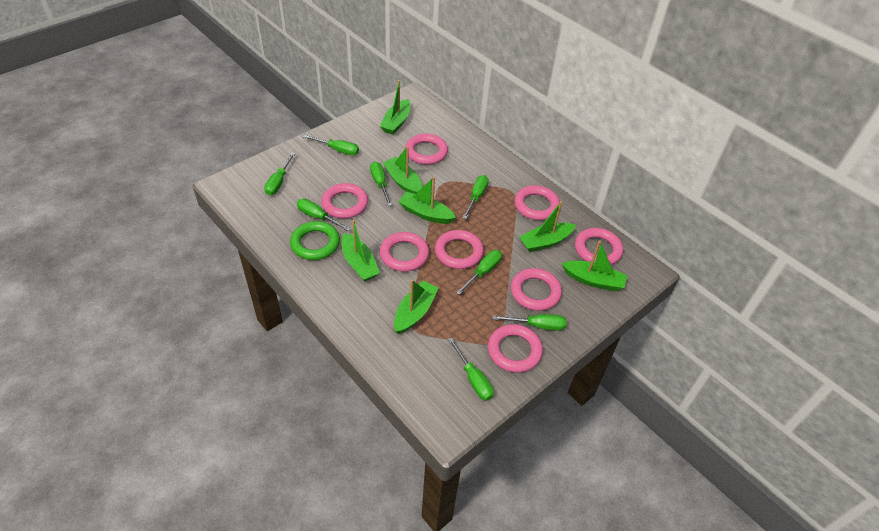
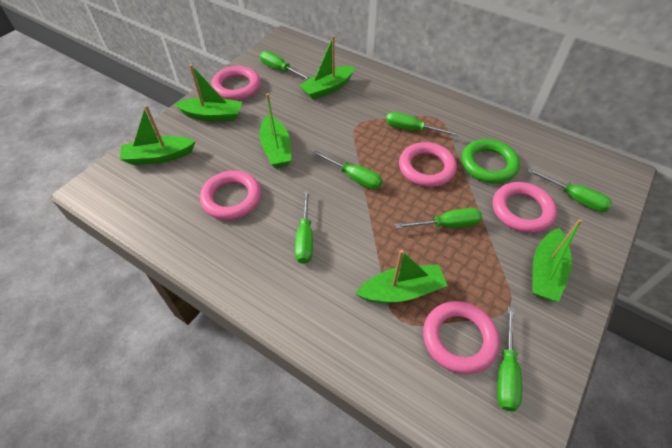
green boat: 7 -> 6
green screwdriver: 8 -> 7
pink ring: 8 -> 5

